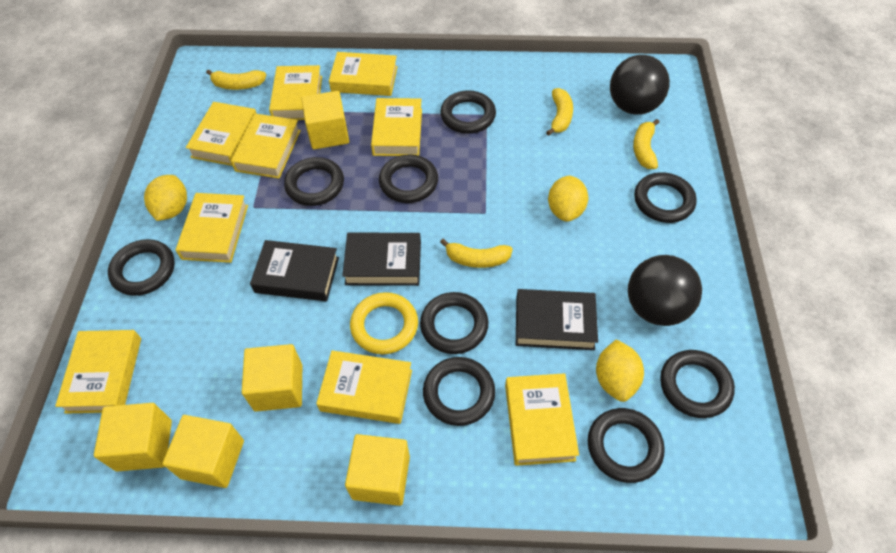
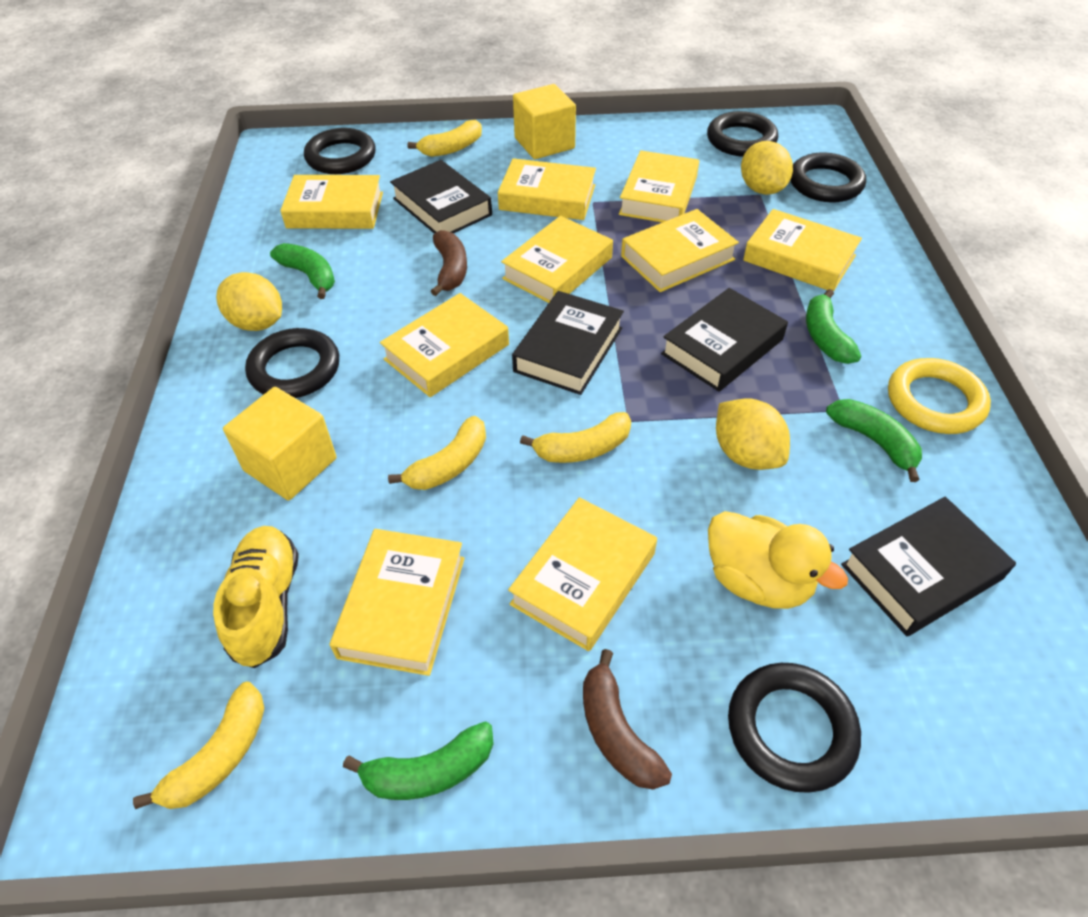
black ball: 2 -> 0
black book: 3 -> 4
black ring: 9 -> 5
brown banana: 0 -> 2
green banana: 0 -> 4
yellow cube: 5 -> 2
yellow duck: 0 -> 1
yellow shoe: 0 -> 1

